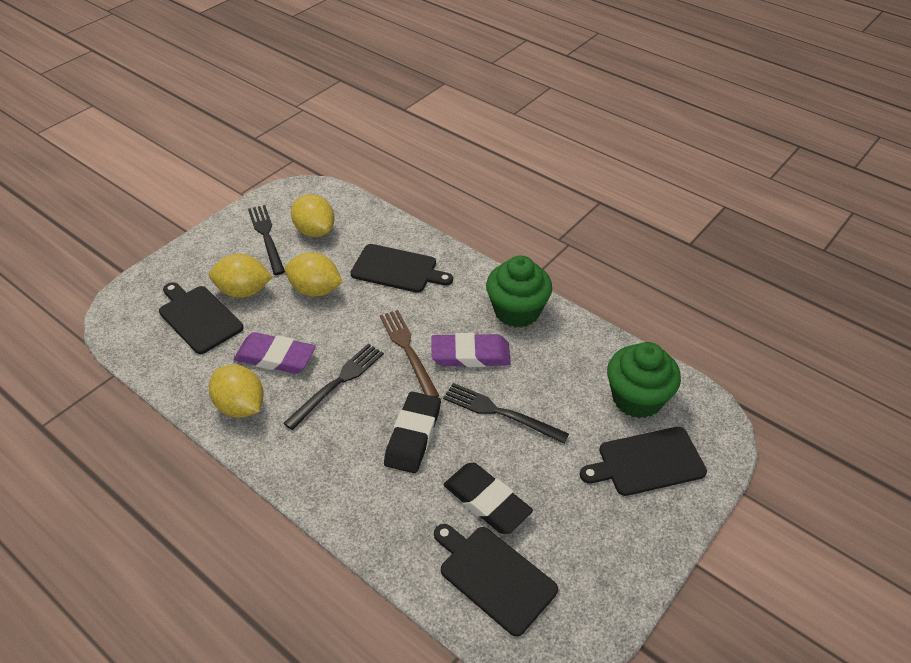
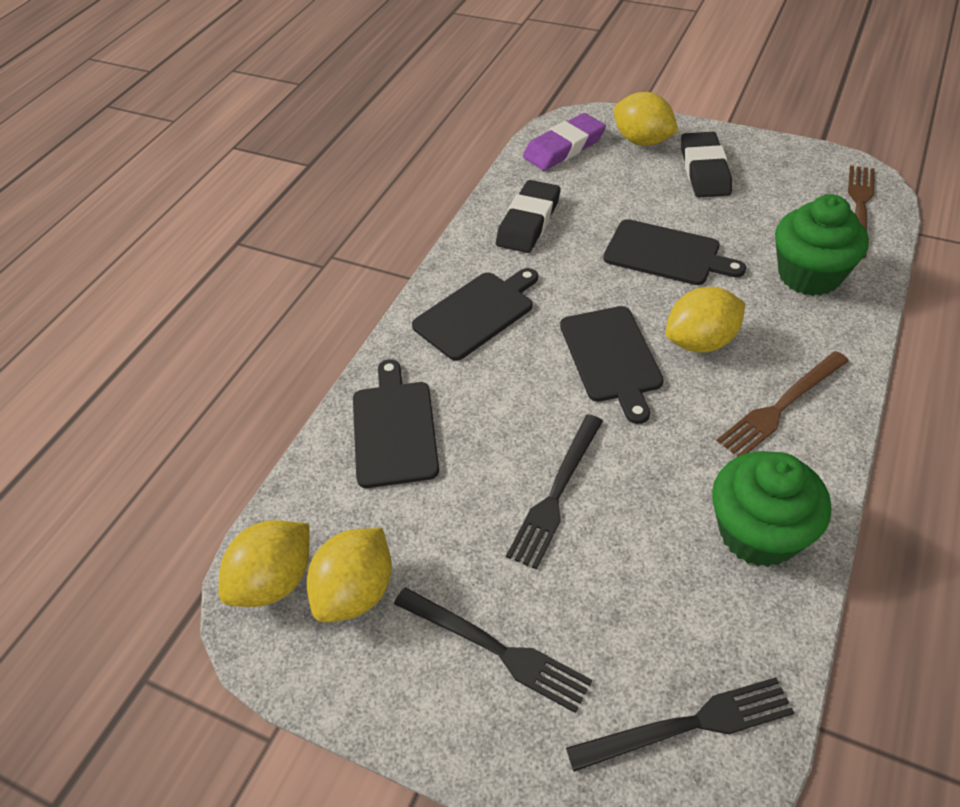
brown fork: 1 -> 2
purple eraser: 2 -> 1

